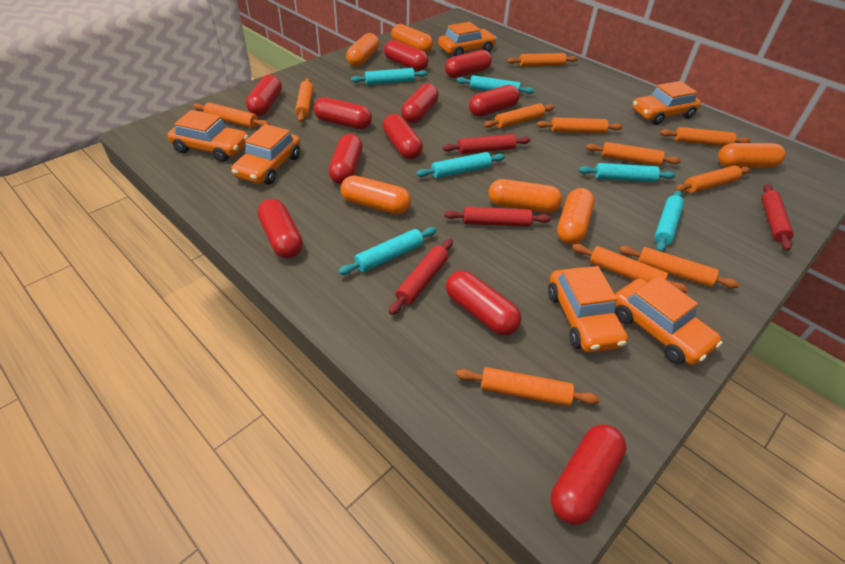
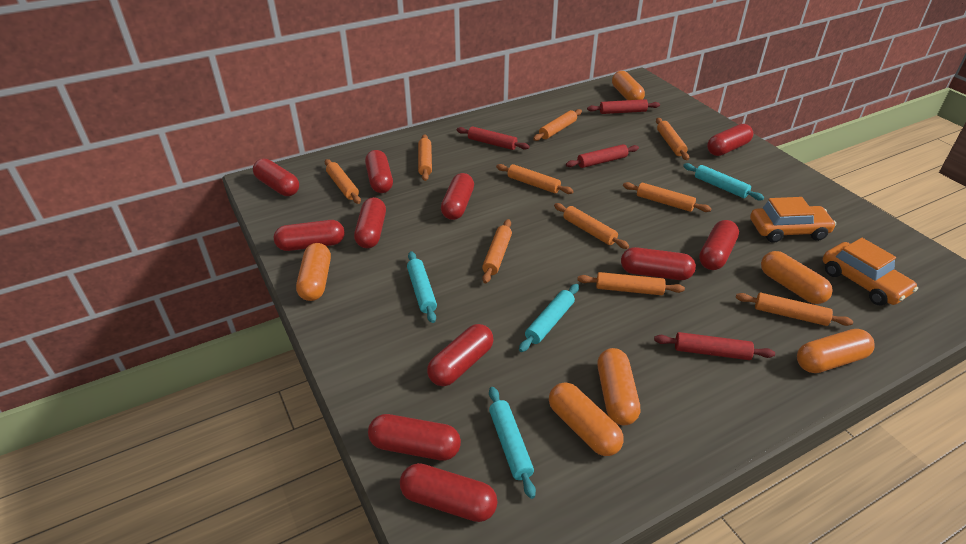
orange car: 6 -> 2
orange rolling pin: 11 -> 10
turquoise rolling pin: 6 -> 4

